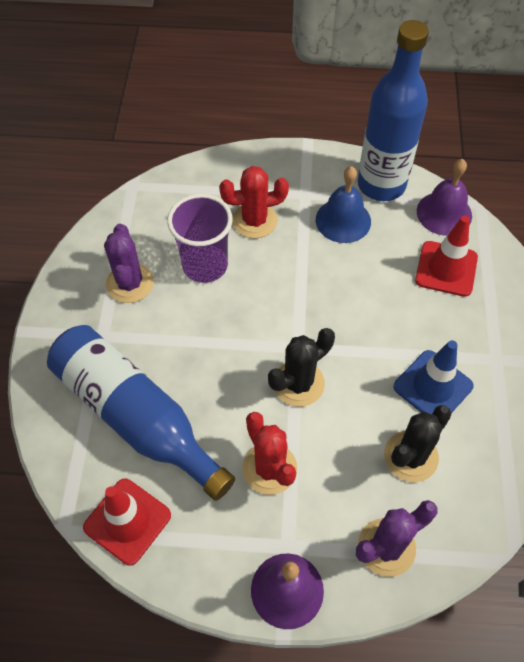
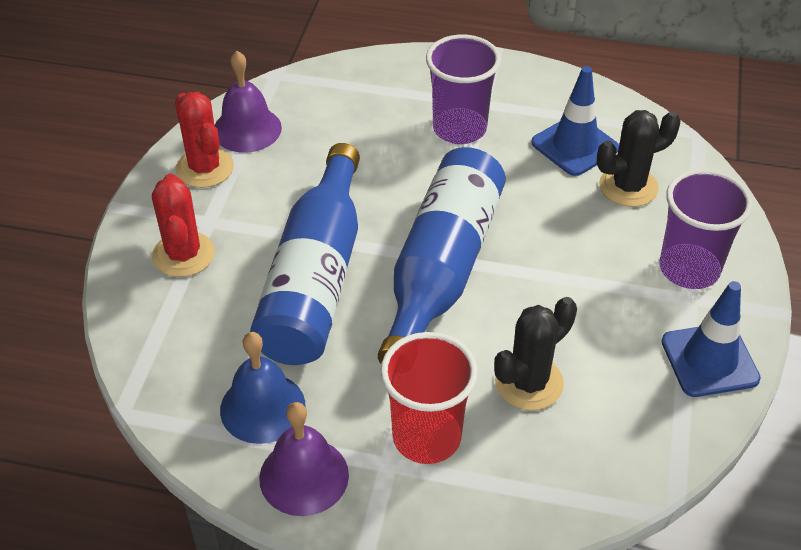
blue traffic cone: 1 -> 2
purple cactus: 2 -> 0
purple cup: 1 -> 2
red cup: 0 -> 1
red traffic cone: 2 -> 0

